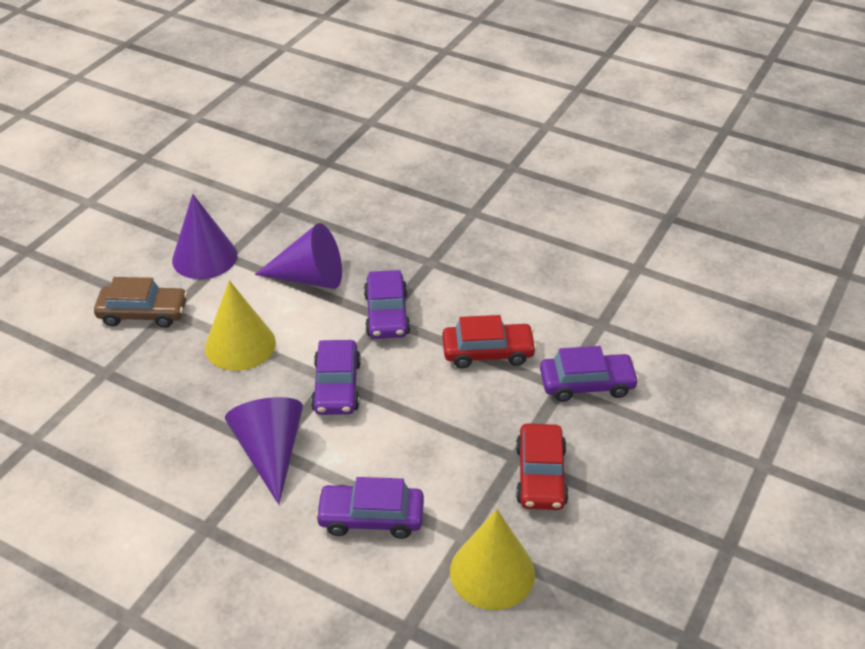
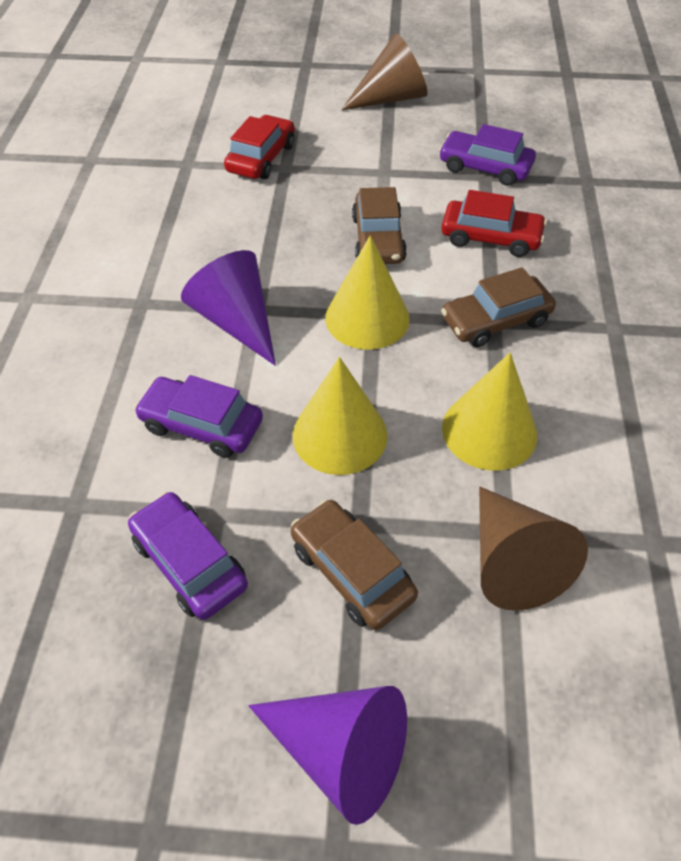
brown car: 1 -> 3
brown cone: 0 -> 2
purple car: 4 -> 3
purple cone: 3 -> 2
yellow cone: 2 -> 3

